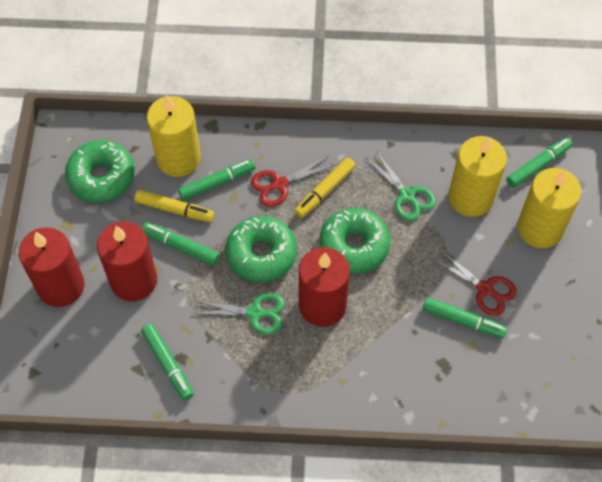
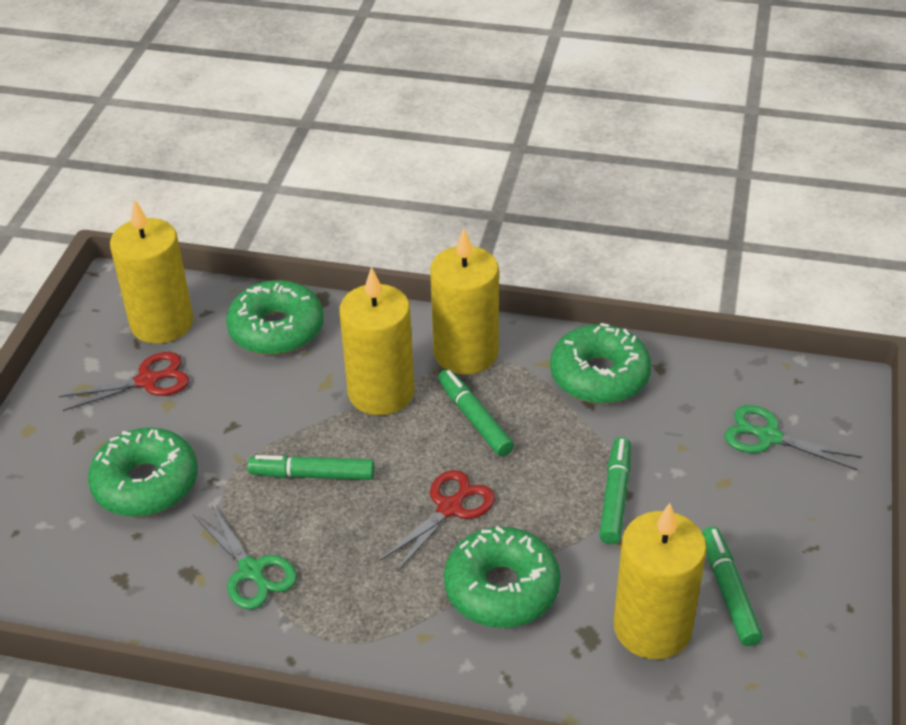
green donut: 3 -> 4
green marker: 5 -> 4
red candle: 3 -> 0
yellow candle: 3 -> 4
yellow marker: 2 -> 0

